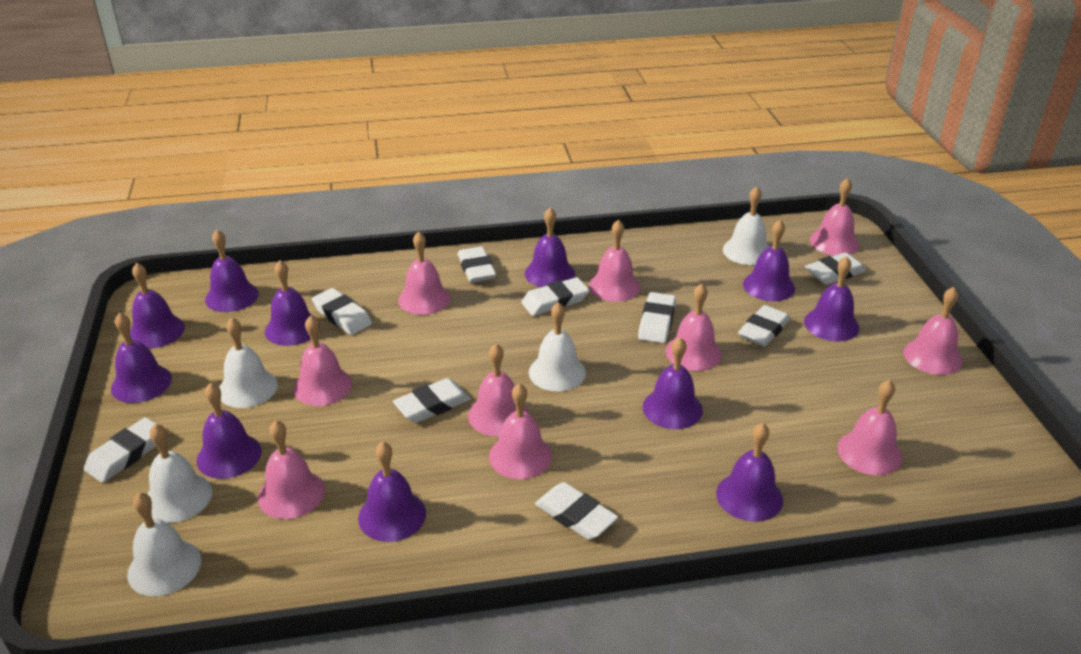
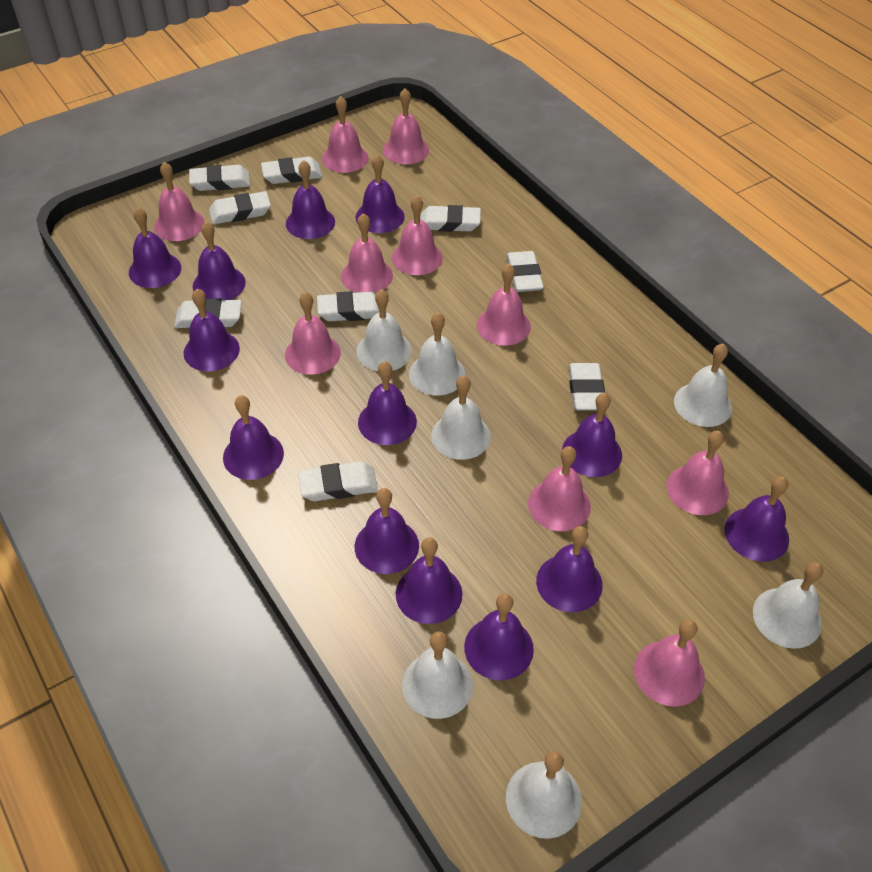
purple bell: 11 -> 13
white bell: 5 -> 7

